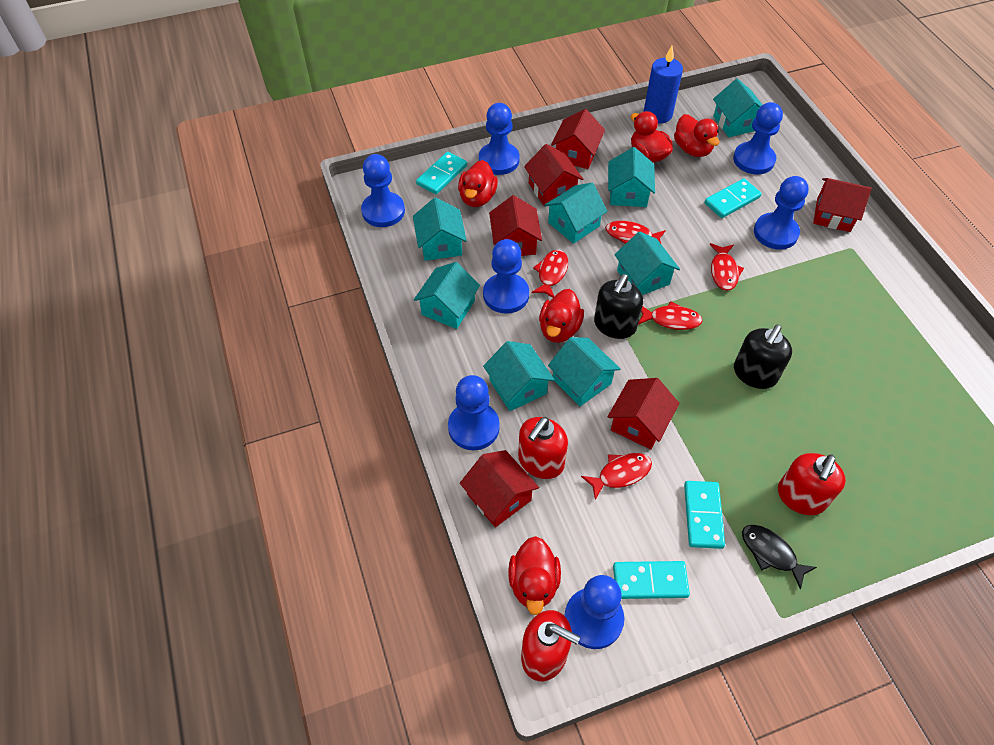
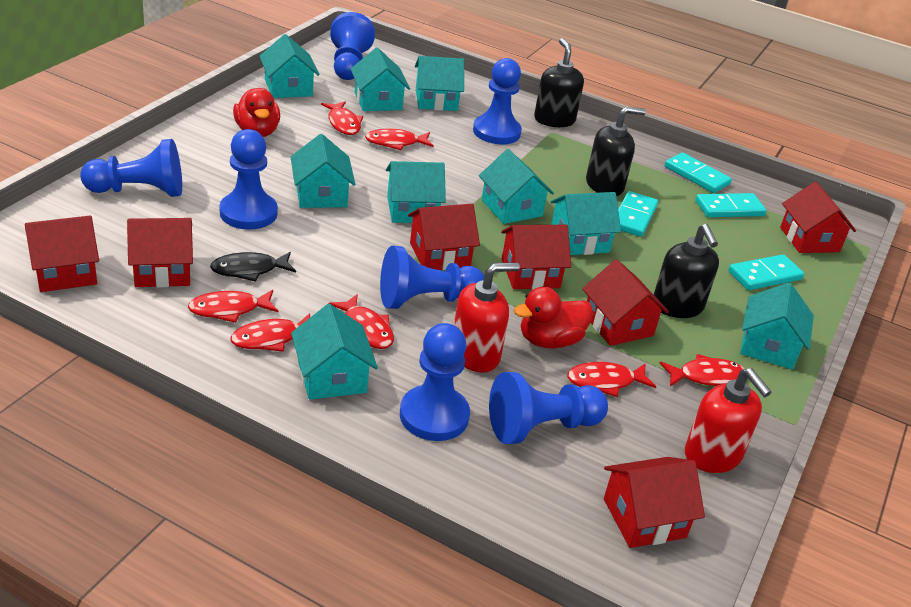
black soap dispenser: 2 -> 3
blue candle: 1 -> 0
red duck: 5 -> 2
red fish: 5 -> 7
red house: 6 -> 7
red soap dispenser: 3 -> 2
turquoise house: 8 -> 9

